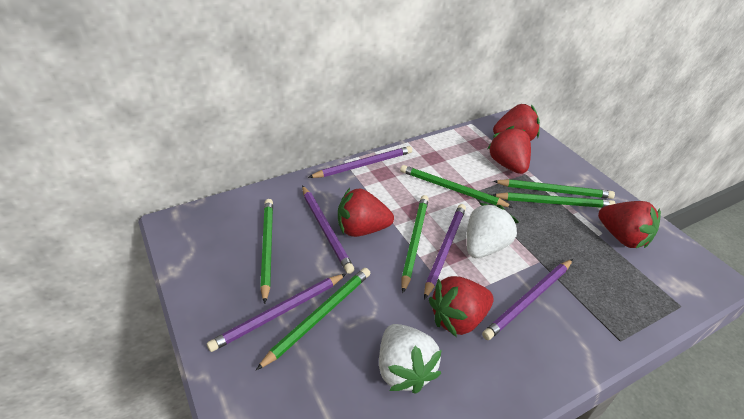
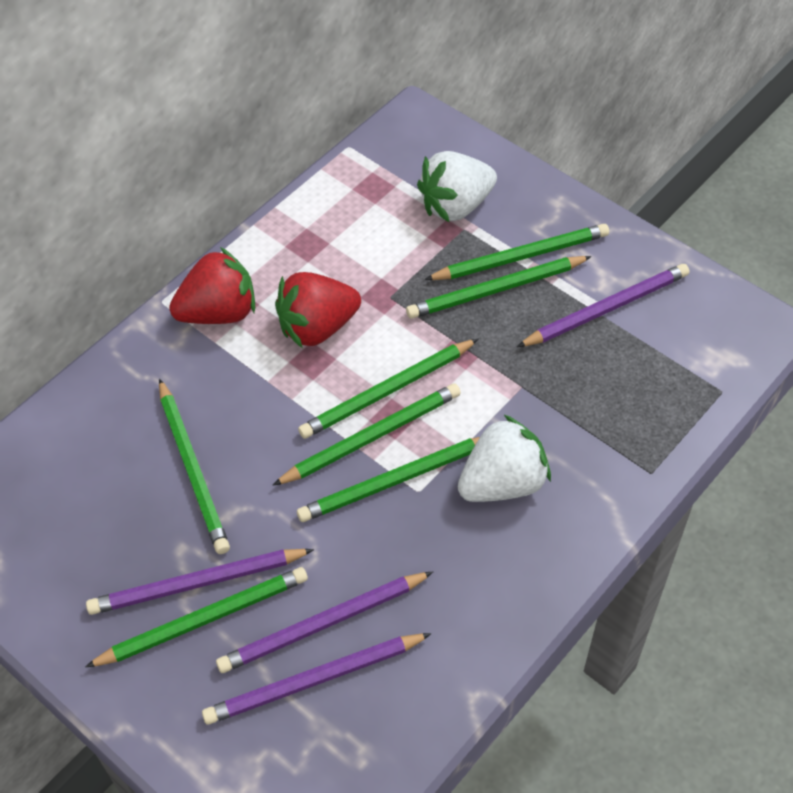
green pencil: 6 -> 7
purple pencil: 5 -> 4
red strawberry: 5 -> 2

